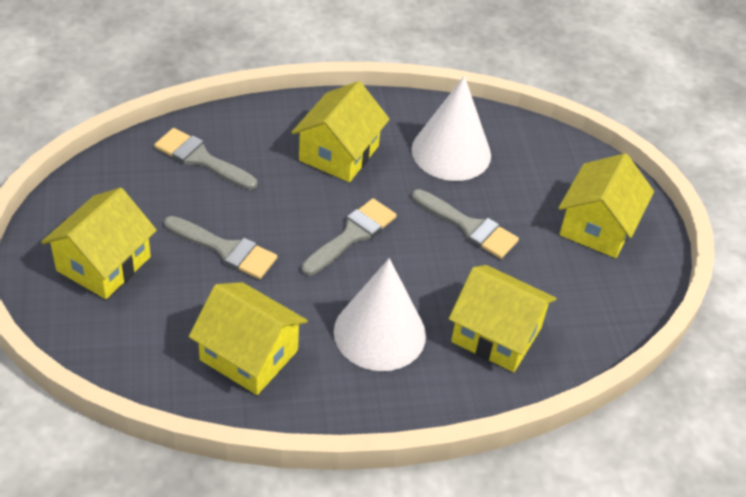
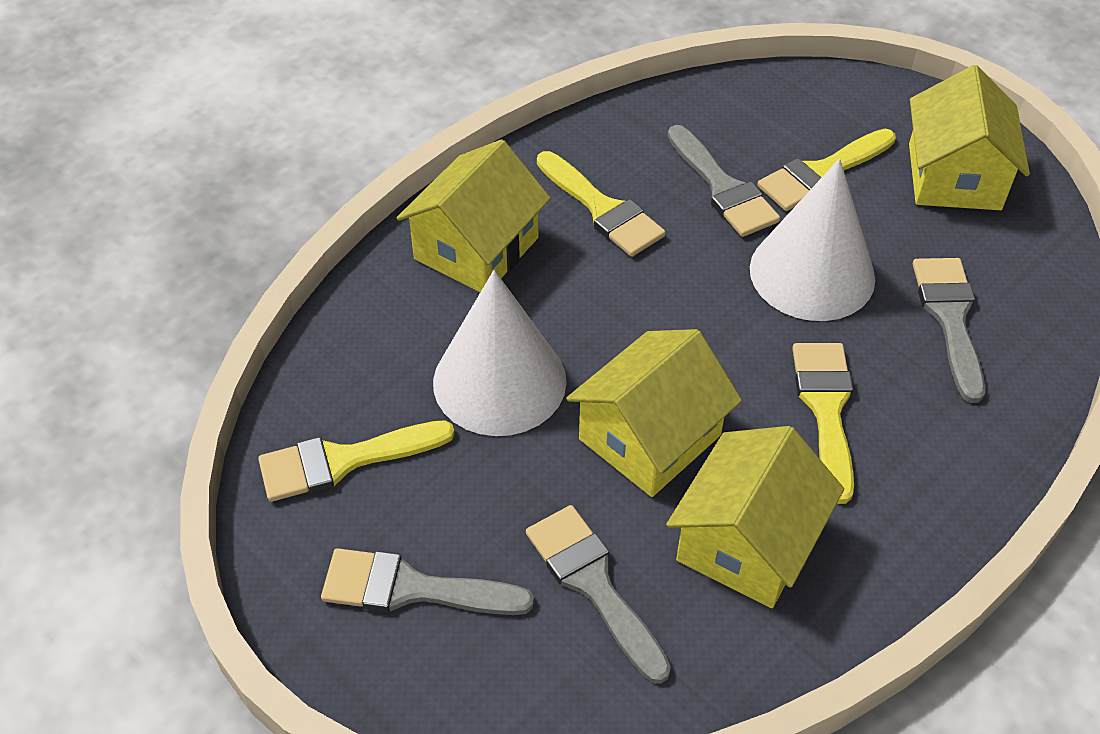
yellow brush: 0 -> 4
yellow house: 5 -> 4

